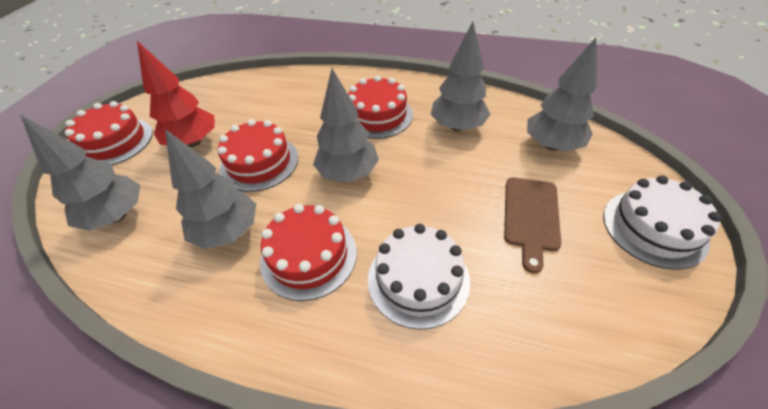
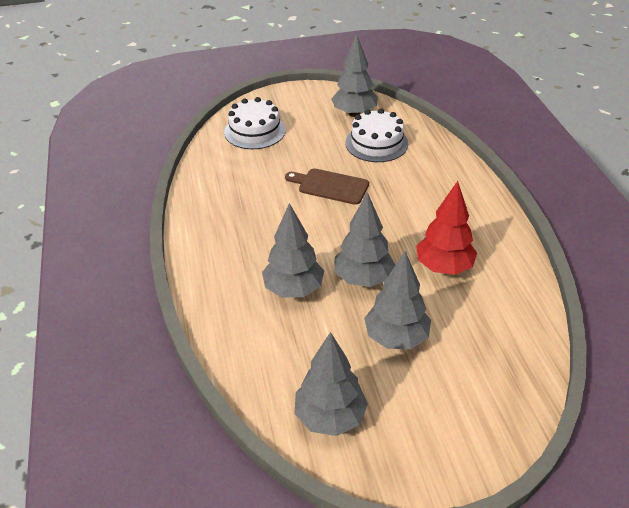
red cake: 4 -> 0

